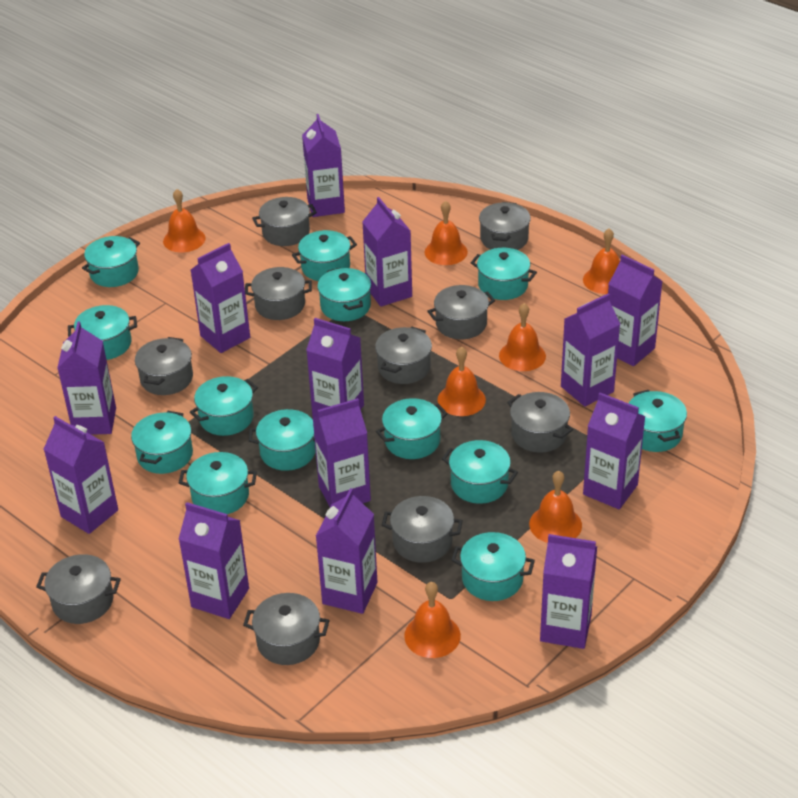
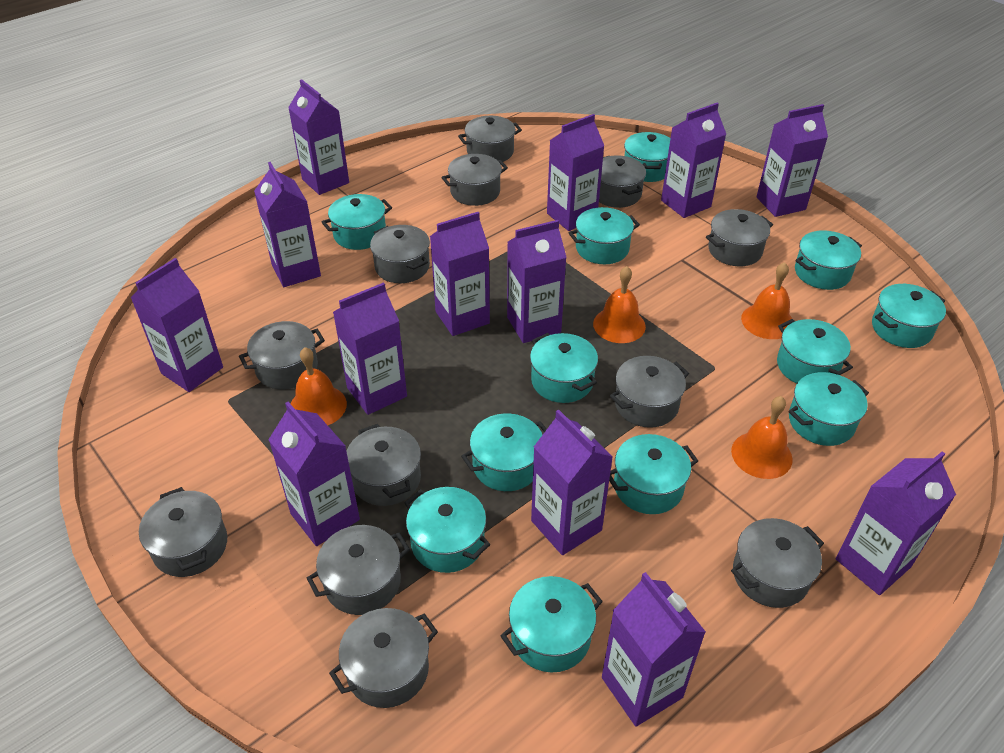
grey pot: 10 -> 12
orange bell: 7 -> 4
turquoise pot: 13 -> 12

